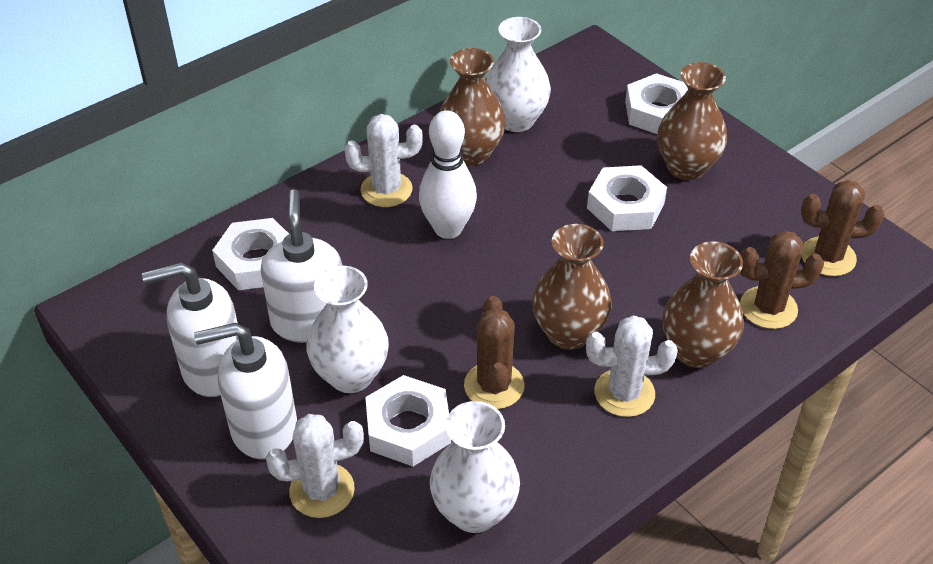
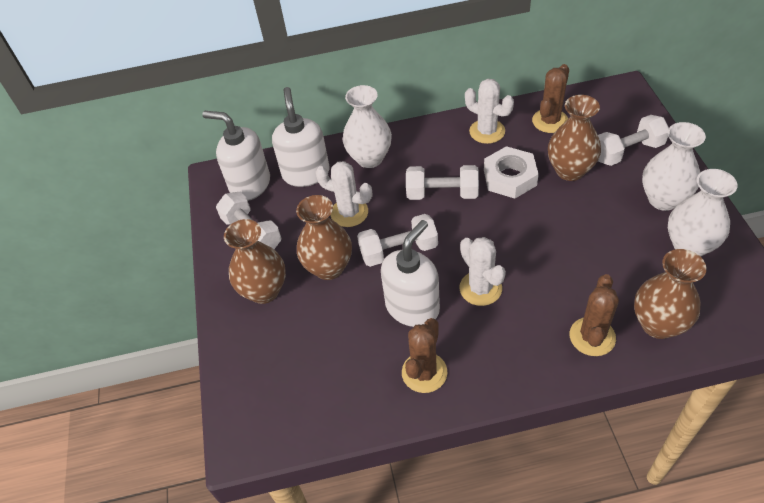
white bowling pin: 1 -> 0
white dumbbell: 0 -> 4
white nut: 4 -> 1

